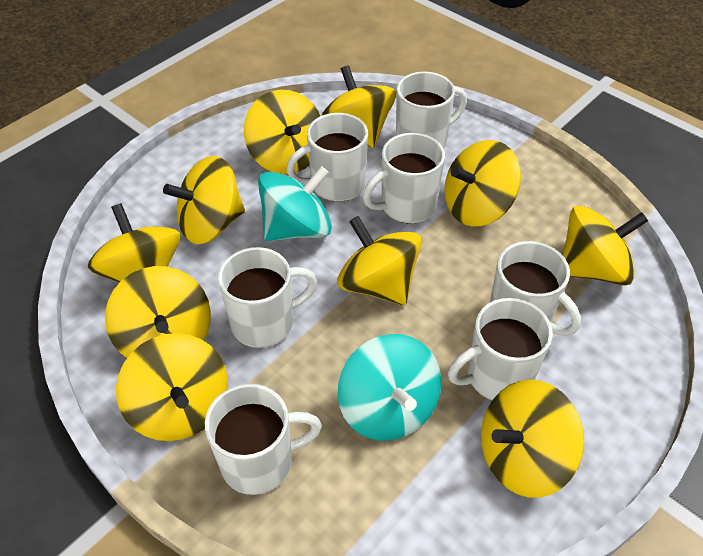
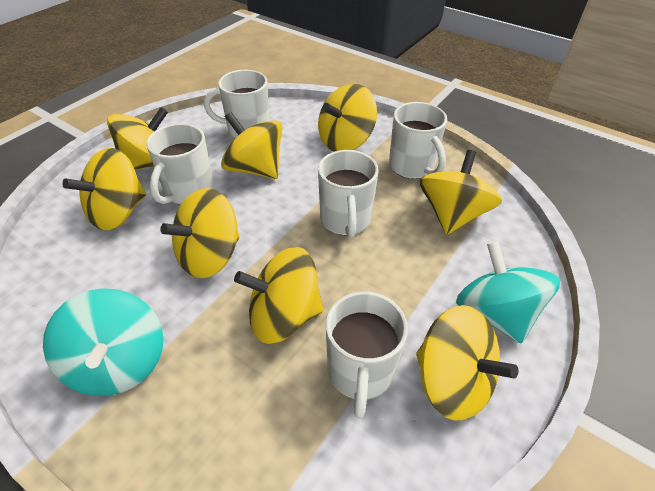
white mug: 7 -> 5
yellow spinning top: 10 -> 8

